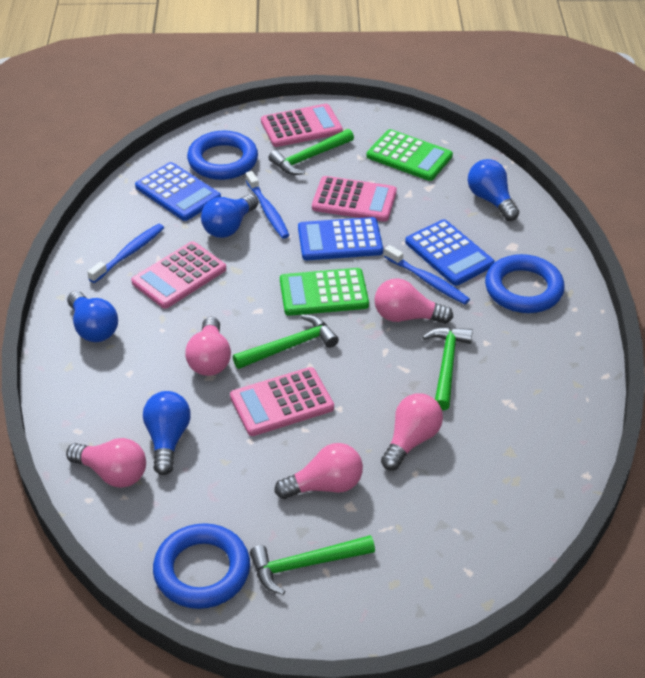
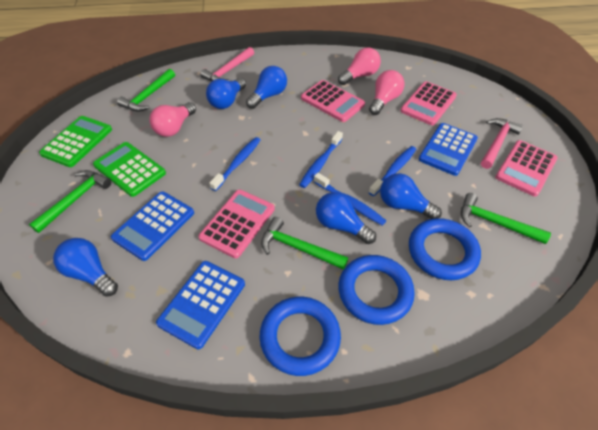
blue light bulb: 4 -> 5
blue toothbrush: 3 -> 4
pink hammer: 0 -> 2
pink light bulb: 5 -> 3

